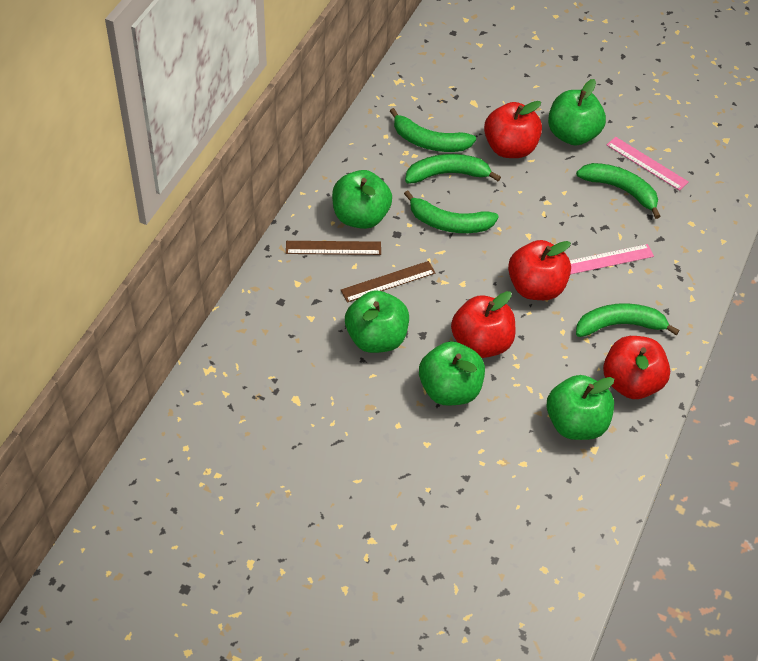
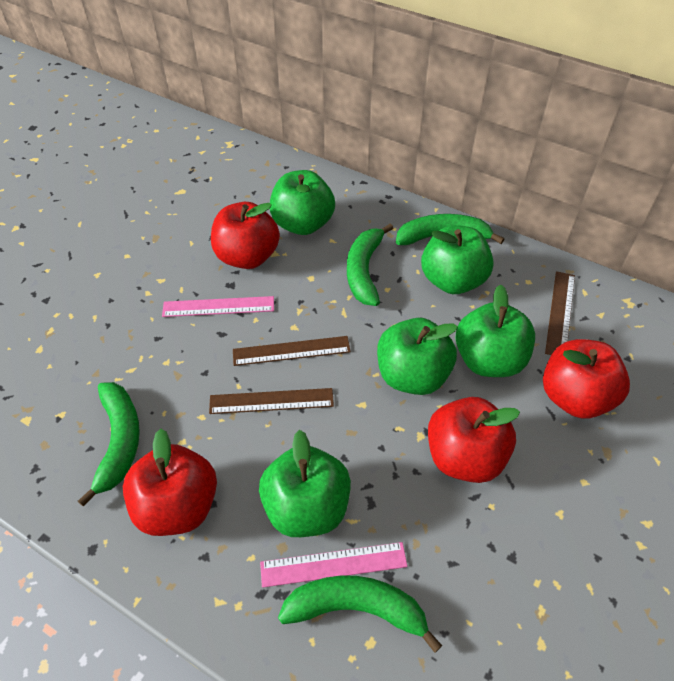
brown ruler: 2 -> 3
green banana: 5 -> 4

